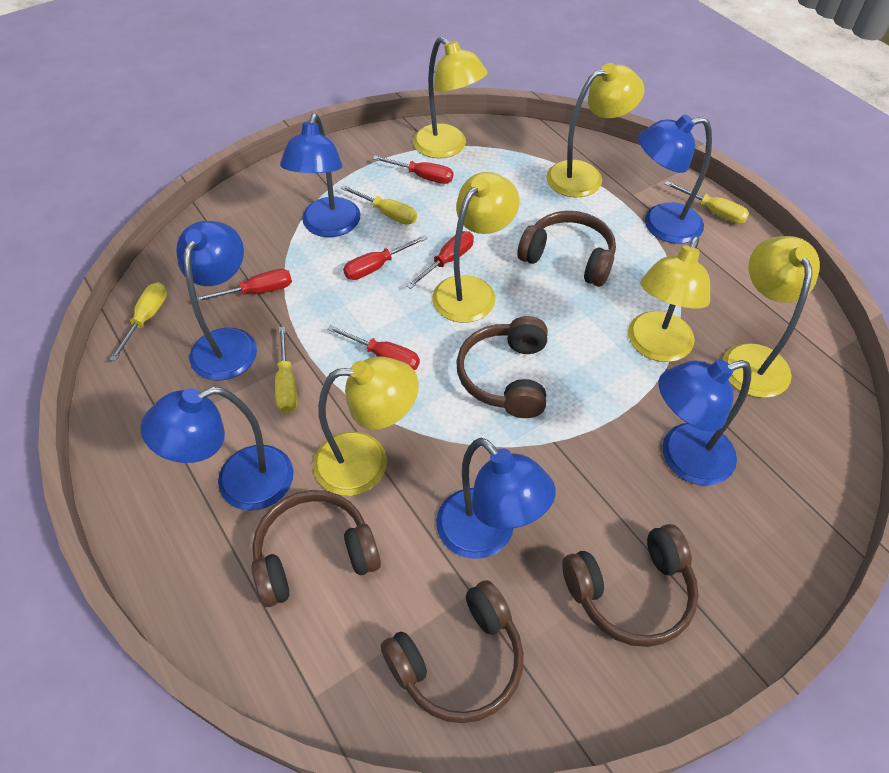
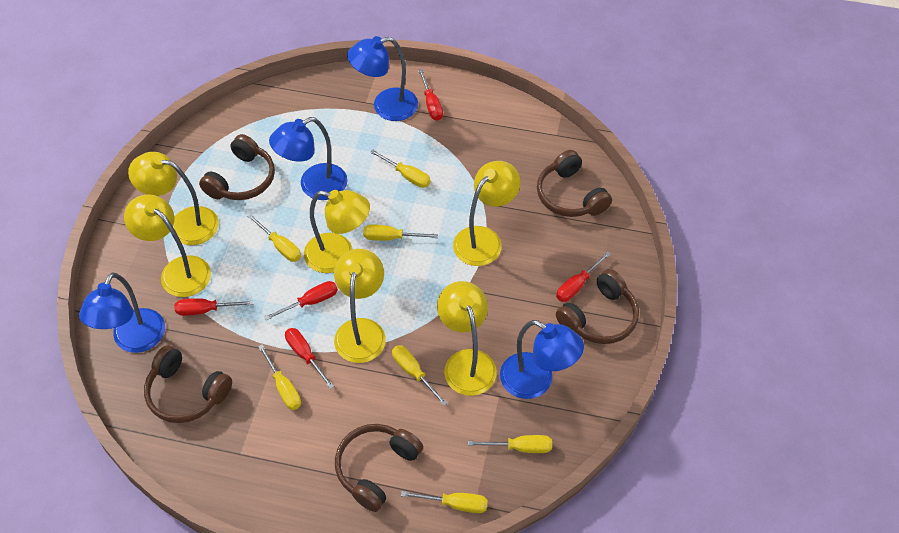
blue lamp: 6 -> 4
yellow screwdriver: 4 -> 7

